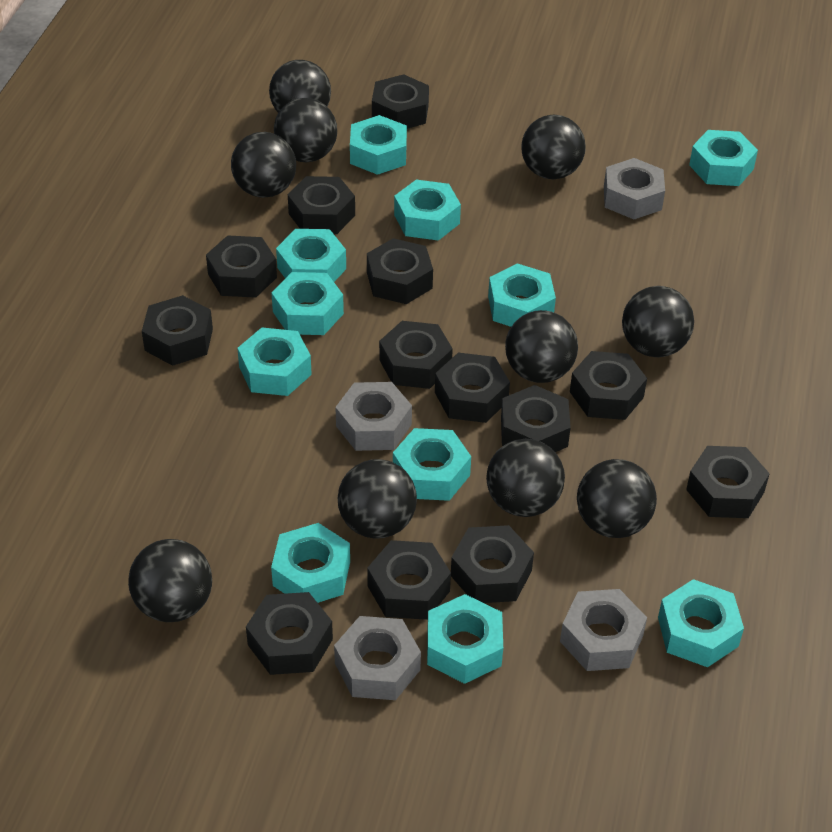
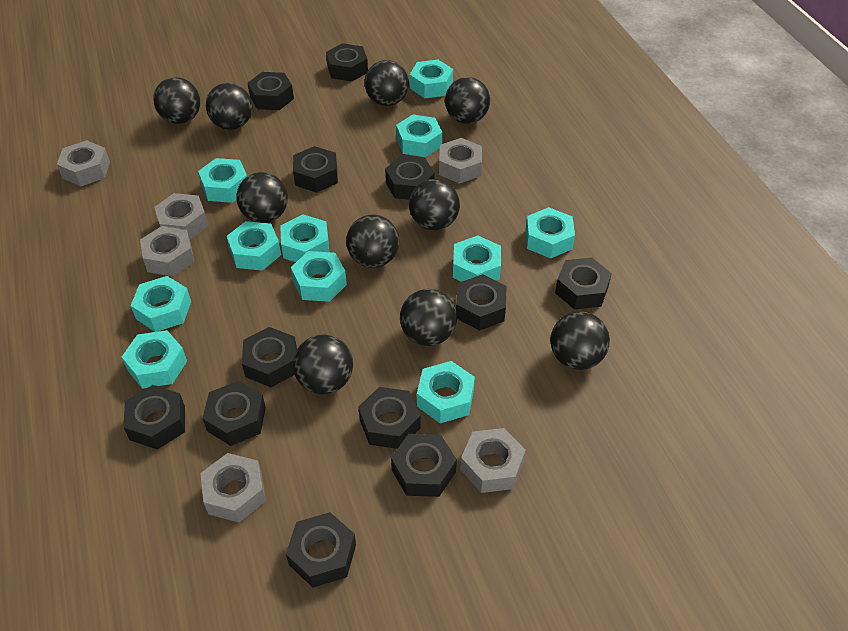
black nut: 13 -> 12
grey nut: 4 -> 6

